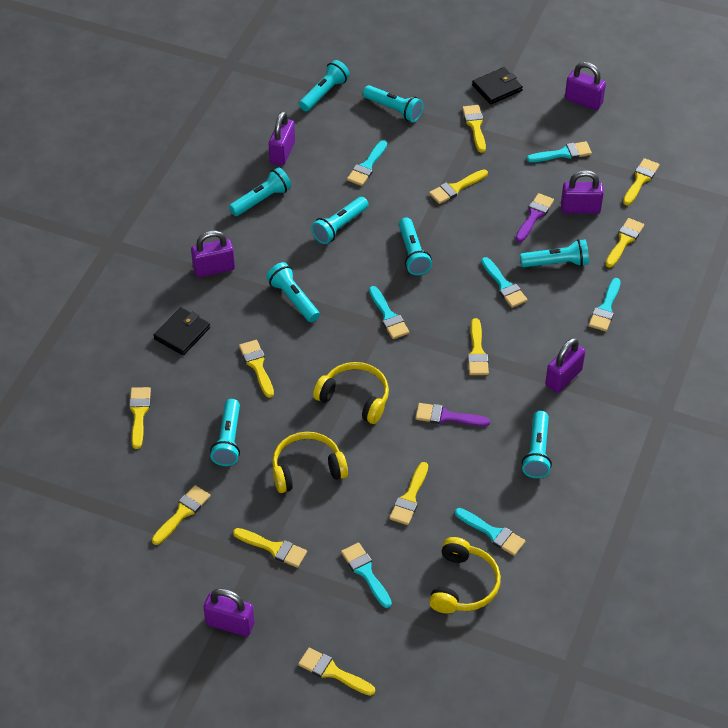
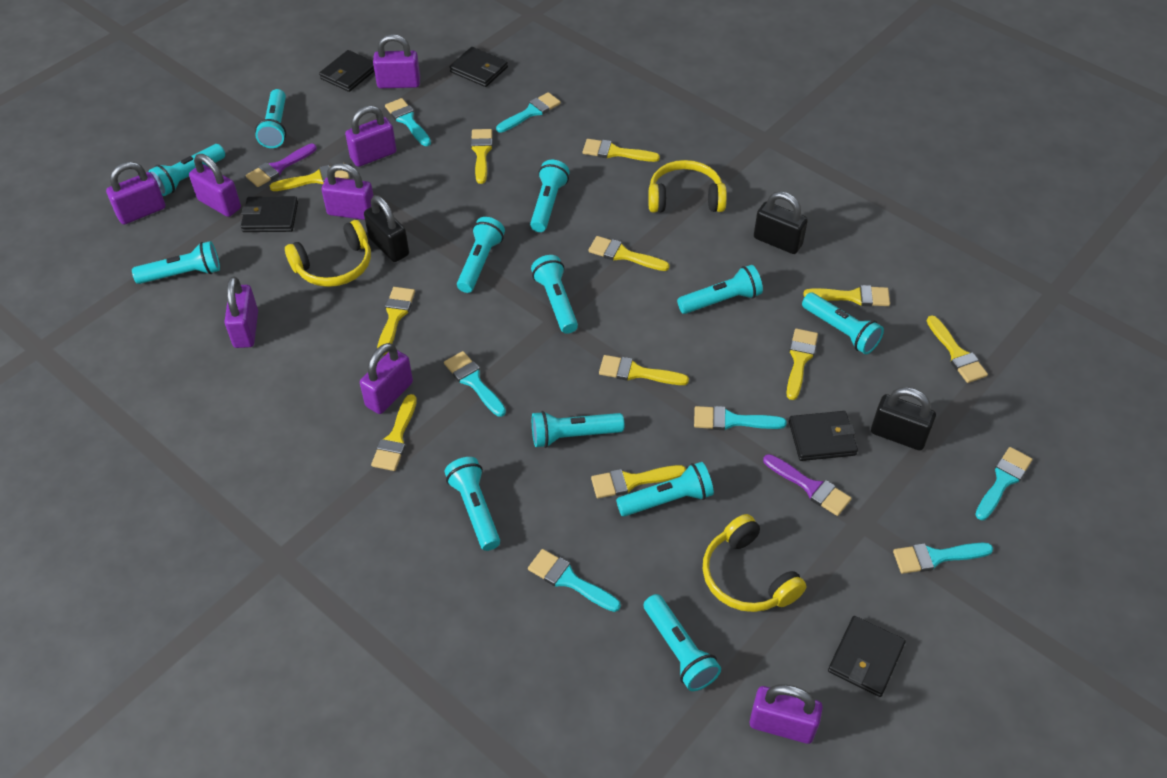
black padlock: 0 -> 3
black wallet: 2 -> 5
purple padlock: 6 -> 8
turquoise flashlight: 9 -> 12

